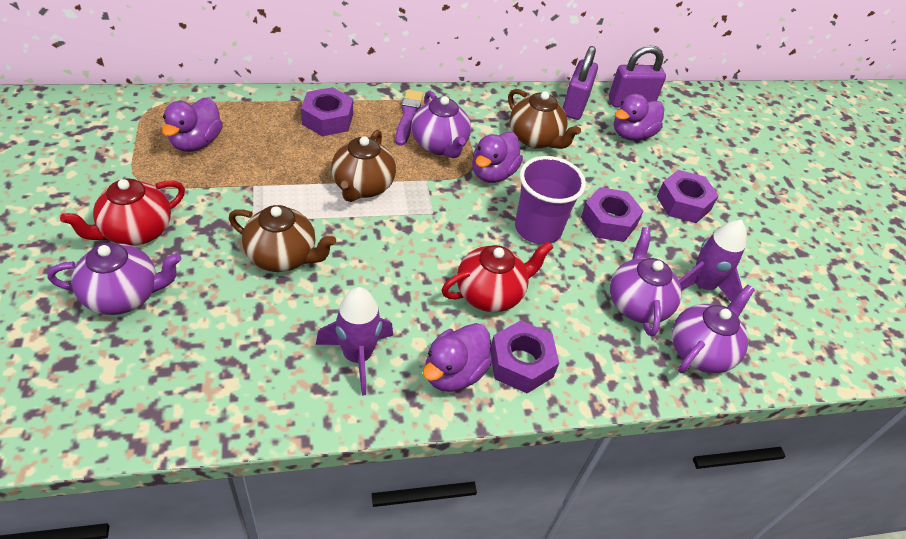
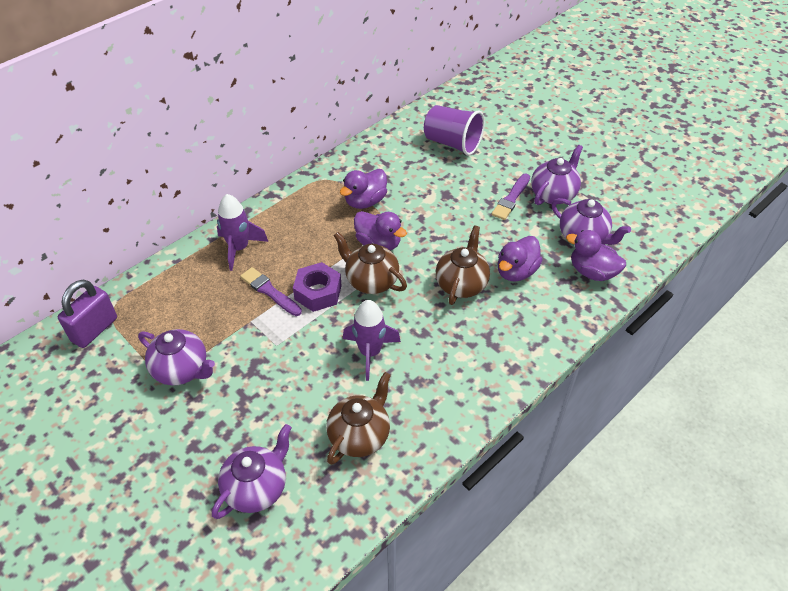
purple brush: 1 -> 2
purple nut: 4 -> 1
purple padlock: 2 -> 1
red teapot: 2 -> 0

